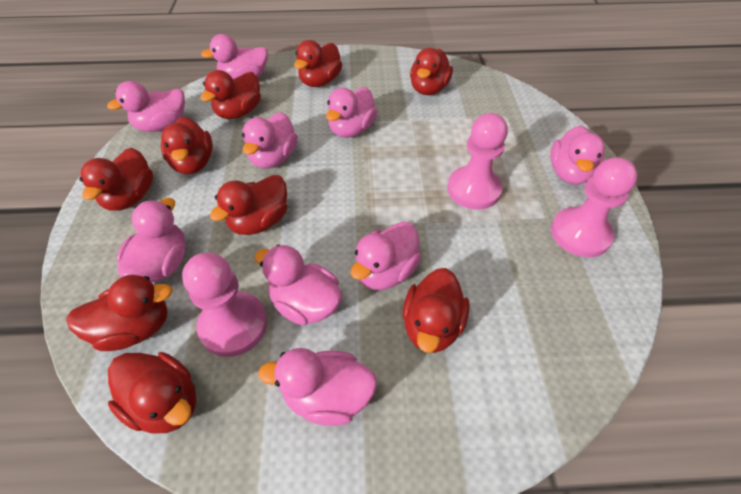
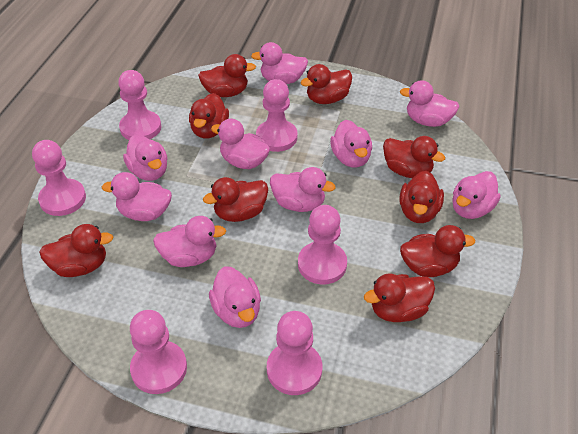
pink duck: 9 -> 10
pink pawn: 3 -> 6

